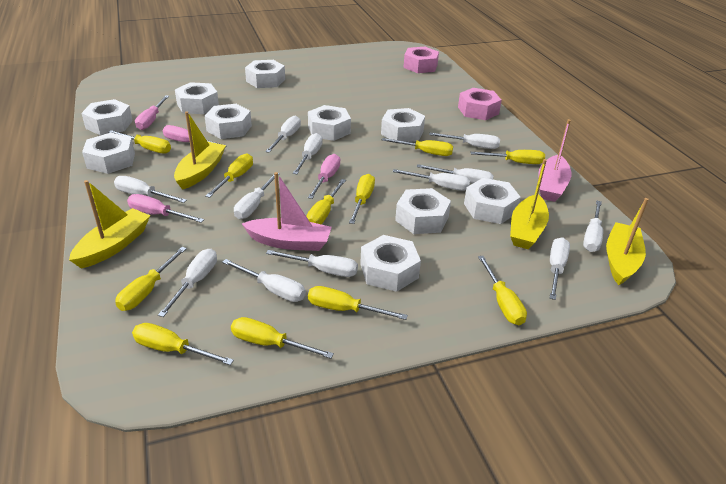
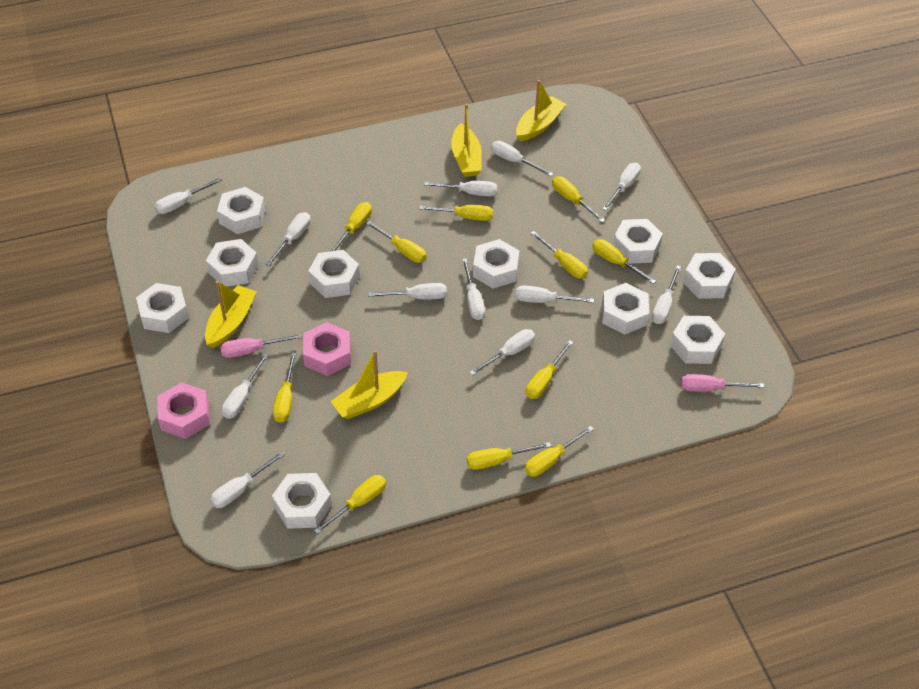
pink boat: 2 -> 0
pink screwdriver: 4 -> 2

